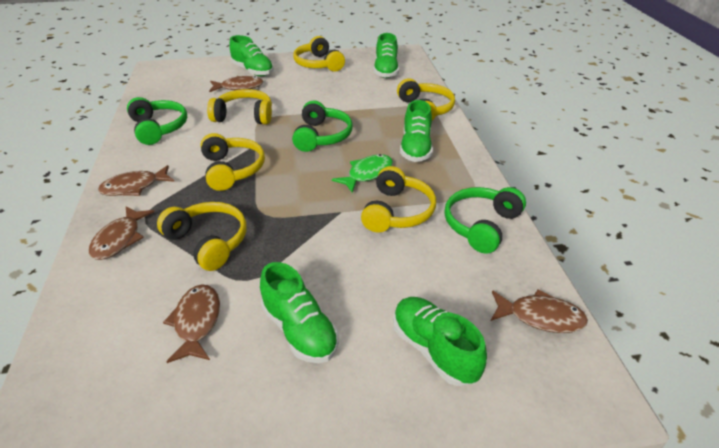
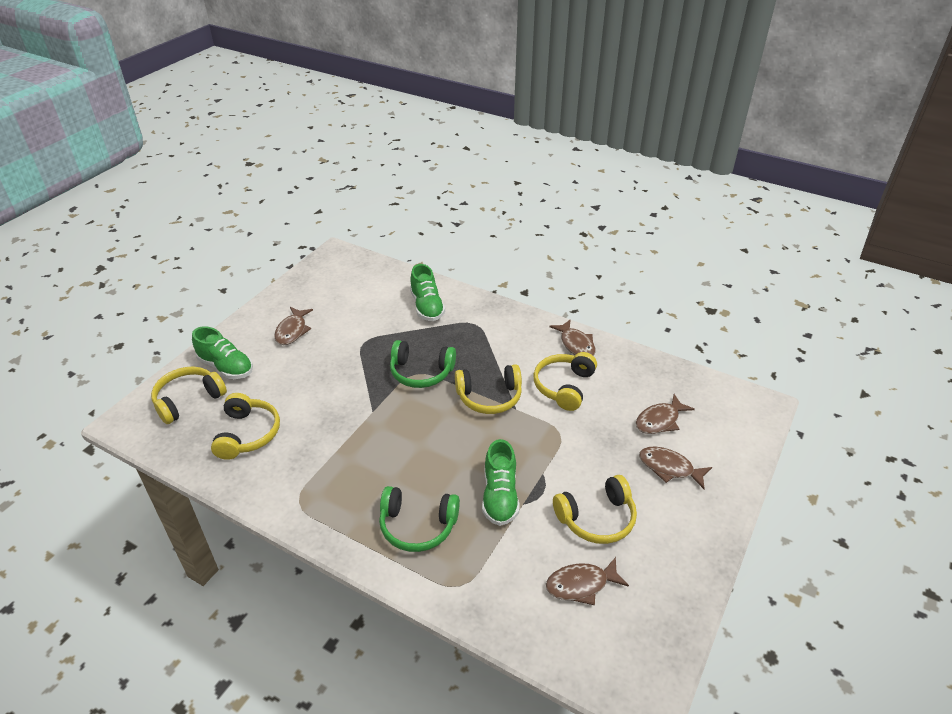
green fish: 1 -> 0
green headphones: 3 -> 2
green shoe: 5 -> 3
yellow headphones: 6 -> 5

